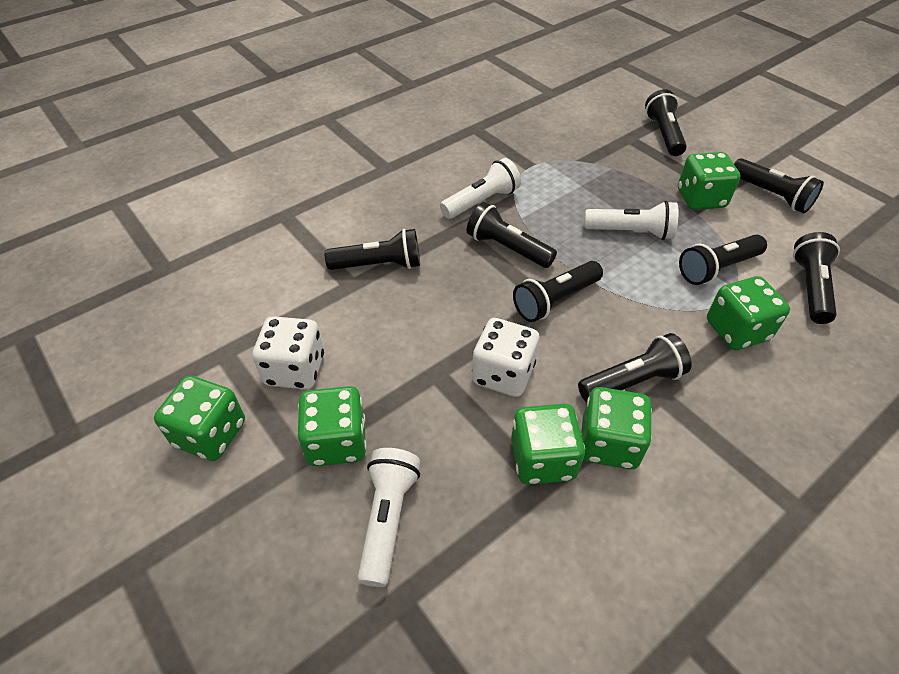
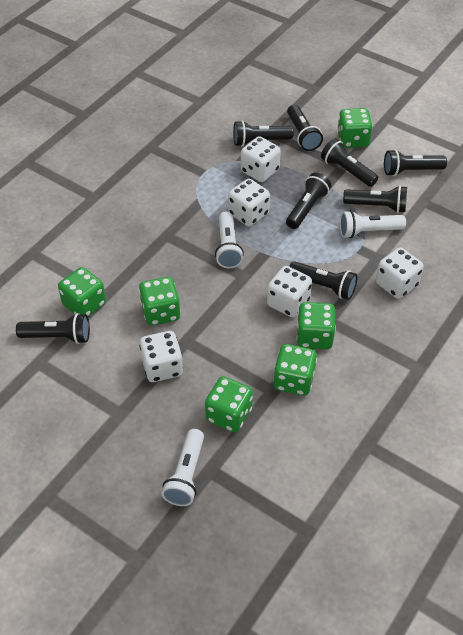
white dice: 2 -> 5

